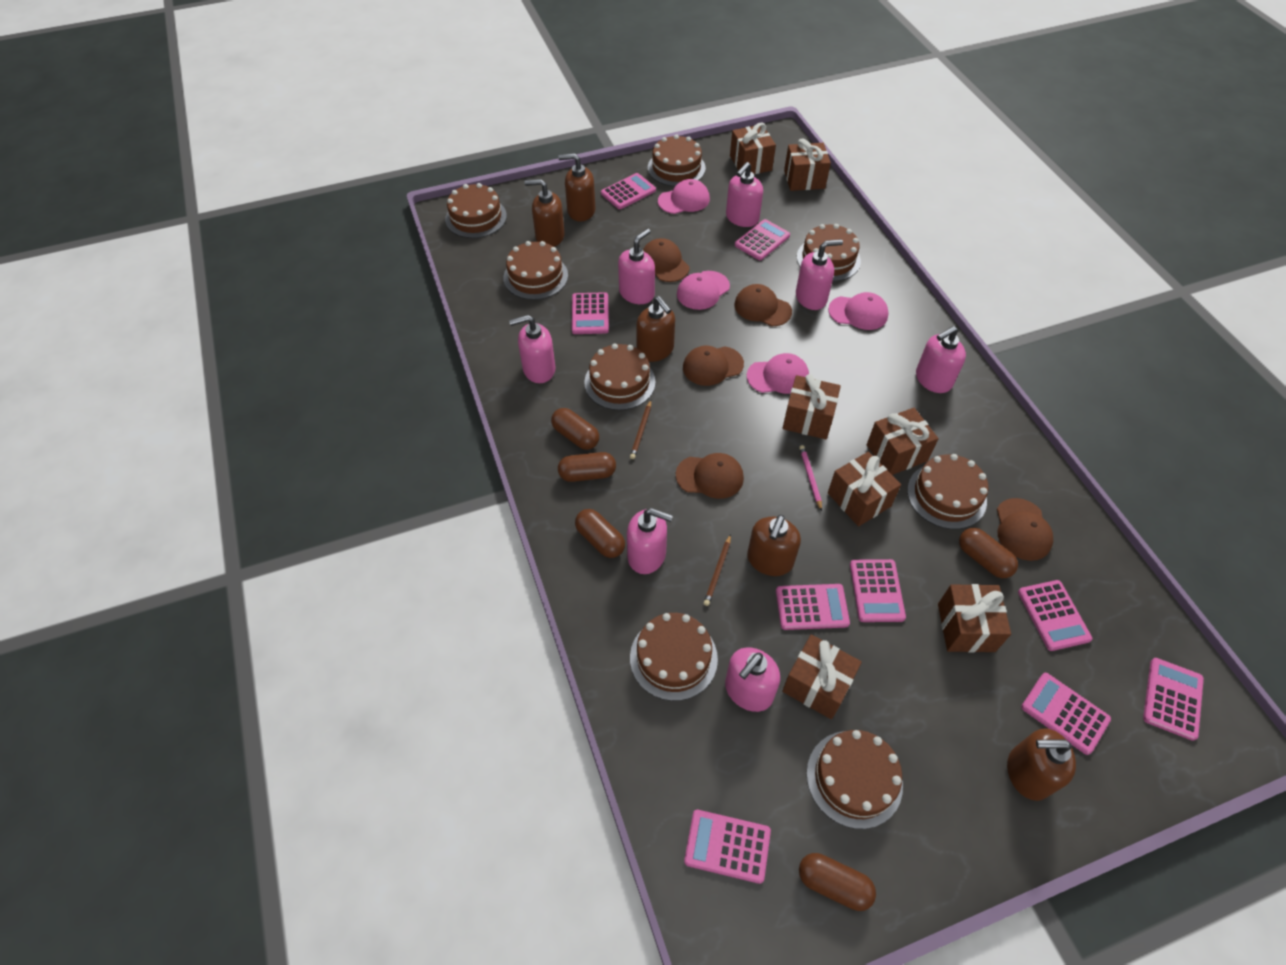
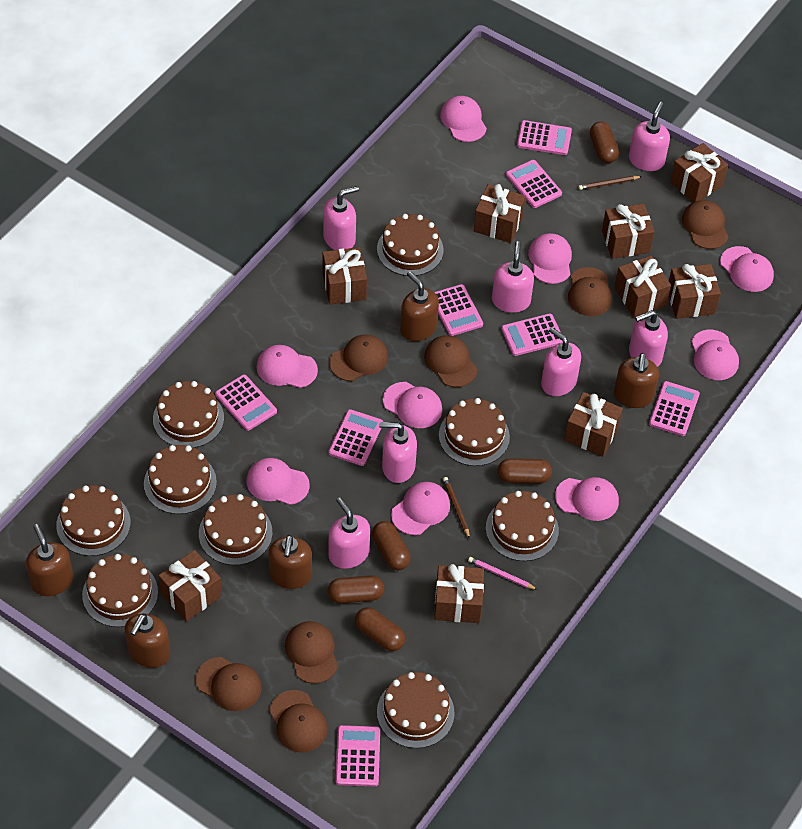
brown cake: 8 -> 9
brown cap: 5 -> 7
brown gift: 7 -> 9
pink calculator: 9 -> 8
pink cap: 4 -> 9

